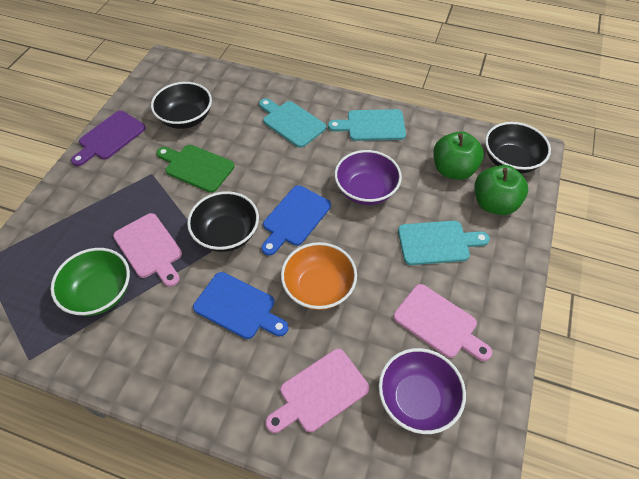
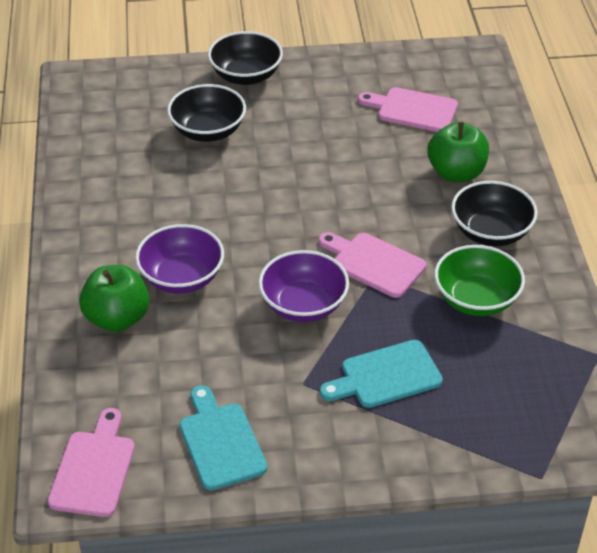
blue cutting board: 2 -> 0
green cutting board: 1 -> 0
orange bowl: 1 -> 0
purple cutting board: 1 -> 0
turquoise cutting board: 3 -> 2

